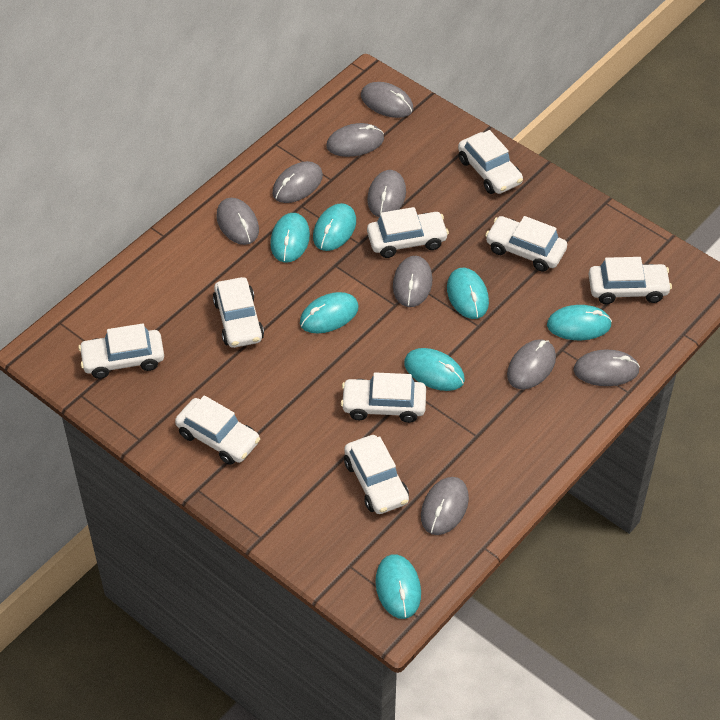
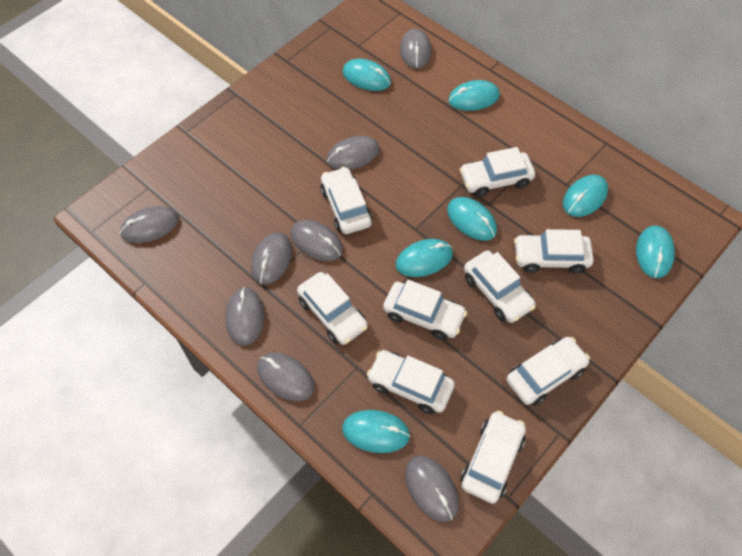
grey mouse: 9 -> 8

